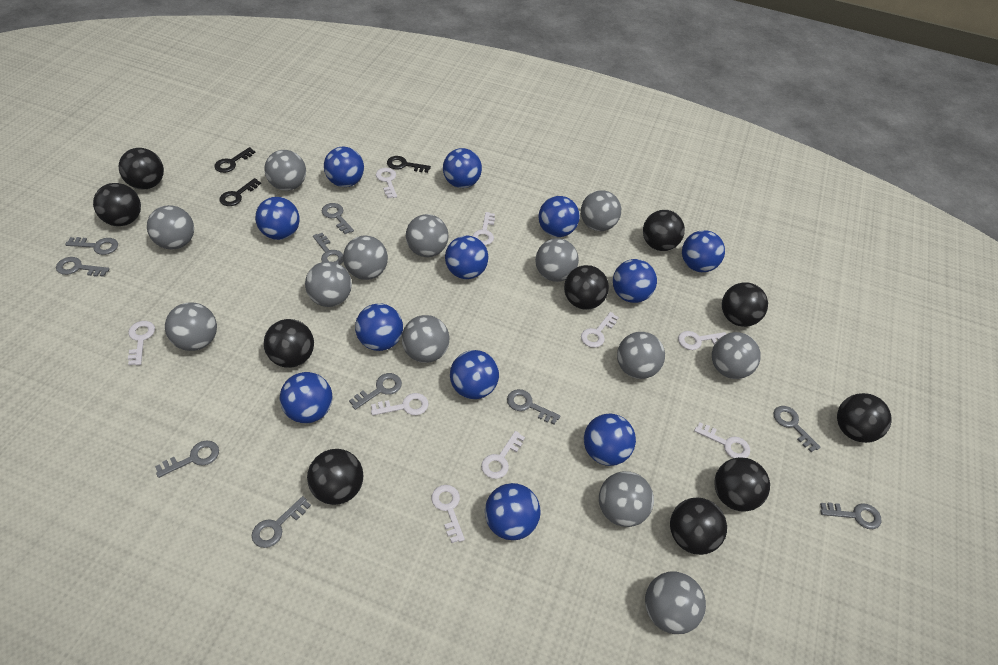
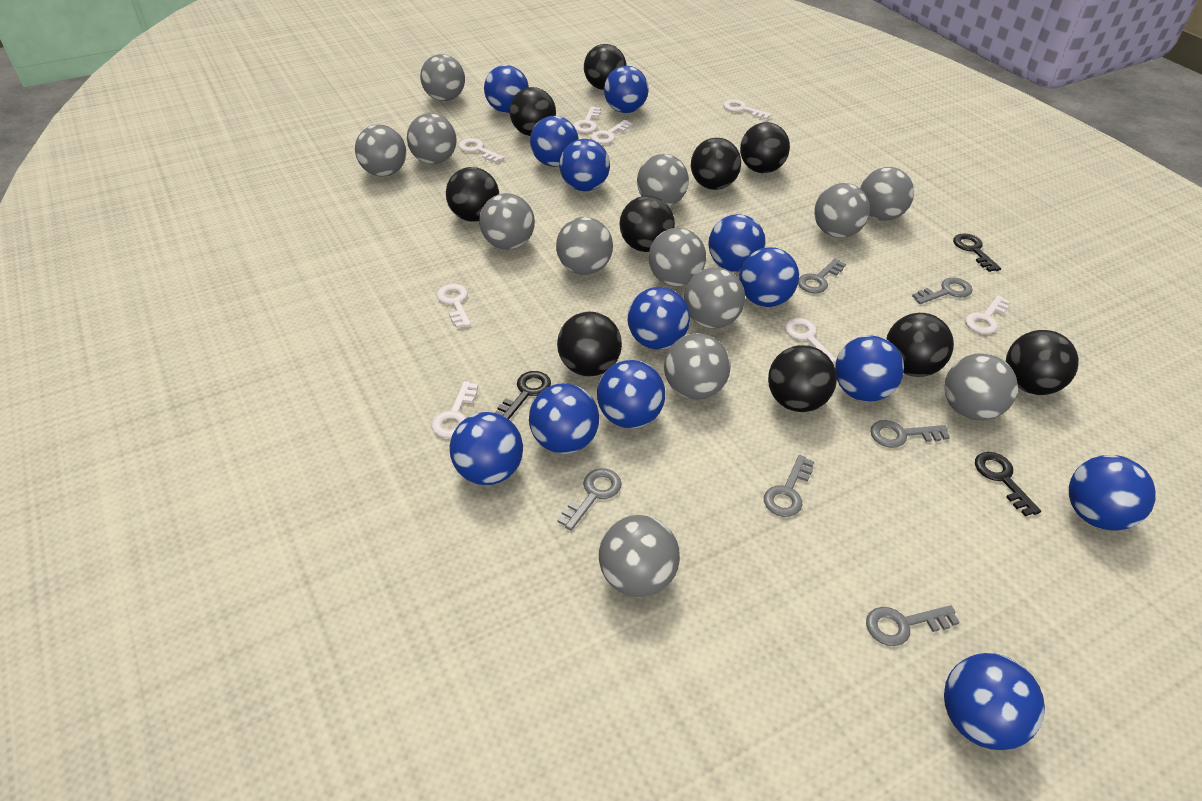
blue ball: 12 -> 13
grey key: 10 -> 6
white key: 9 -> 8

